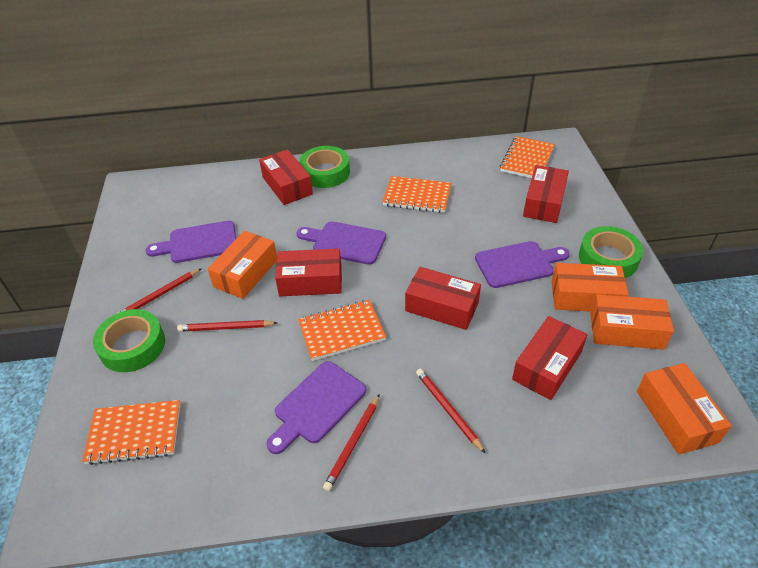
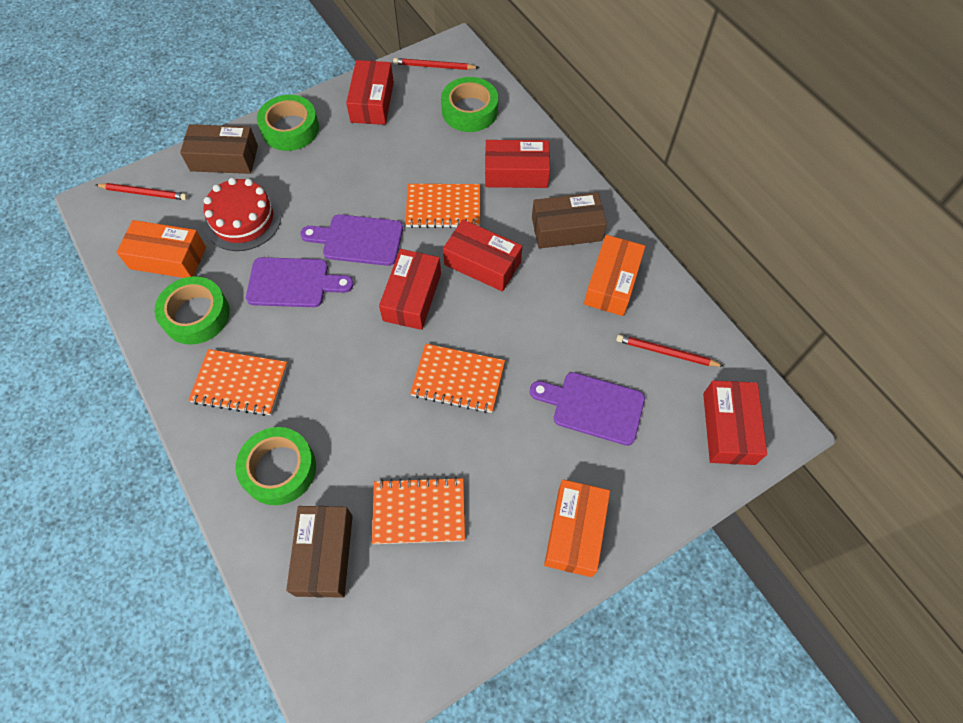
brown box: 0 -> 3
green tape: 3 -> 4
orange box: 4 -> 3
purple cutting board: 4 -> 3
red cake: 0 -> 1
red pencil: 4 -> 3

